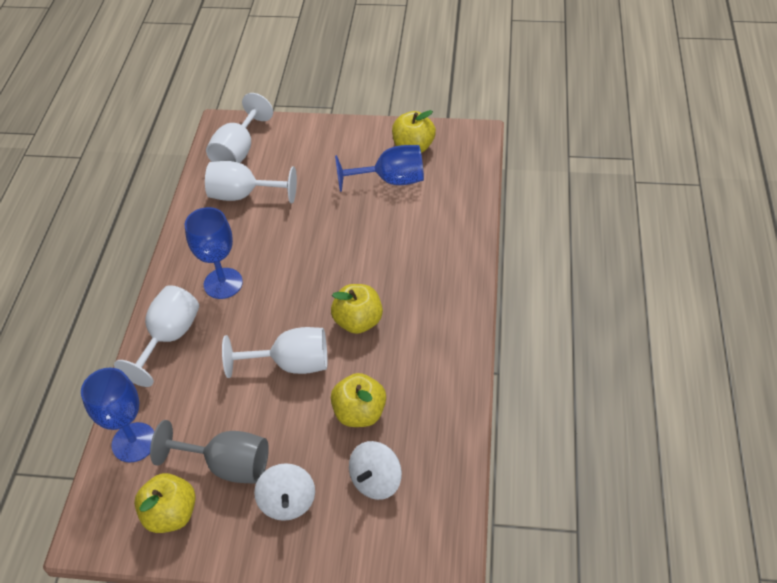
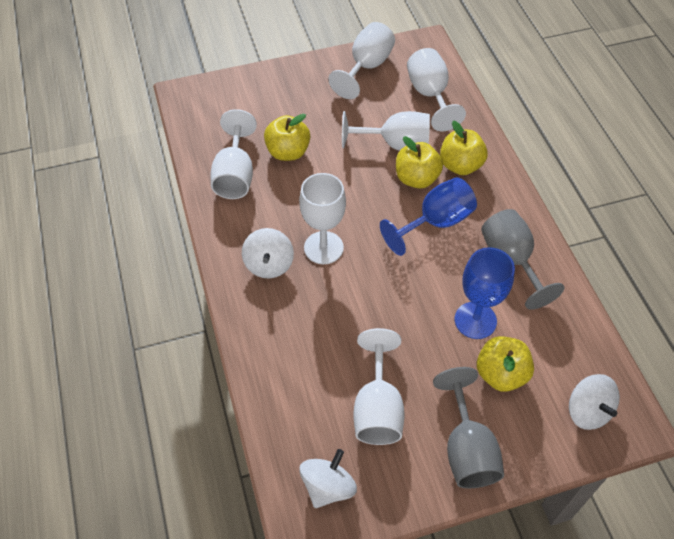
blue goblet: 3 -> 2
grey goblet: 1 -> 2
white goblet: 4 -> 6
white spinning top: 2 -> 3

